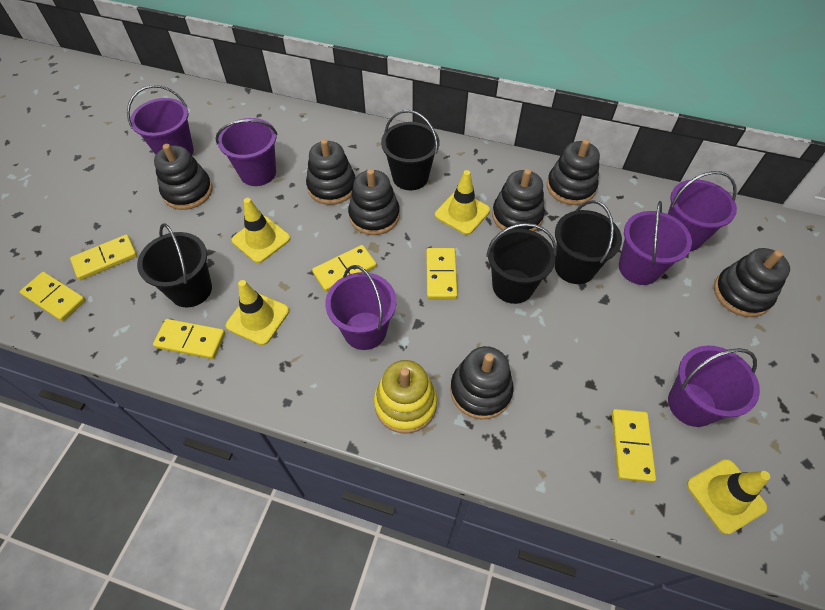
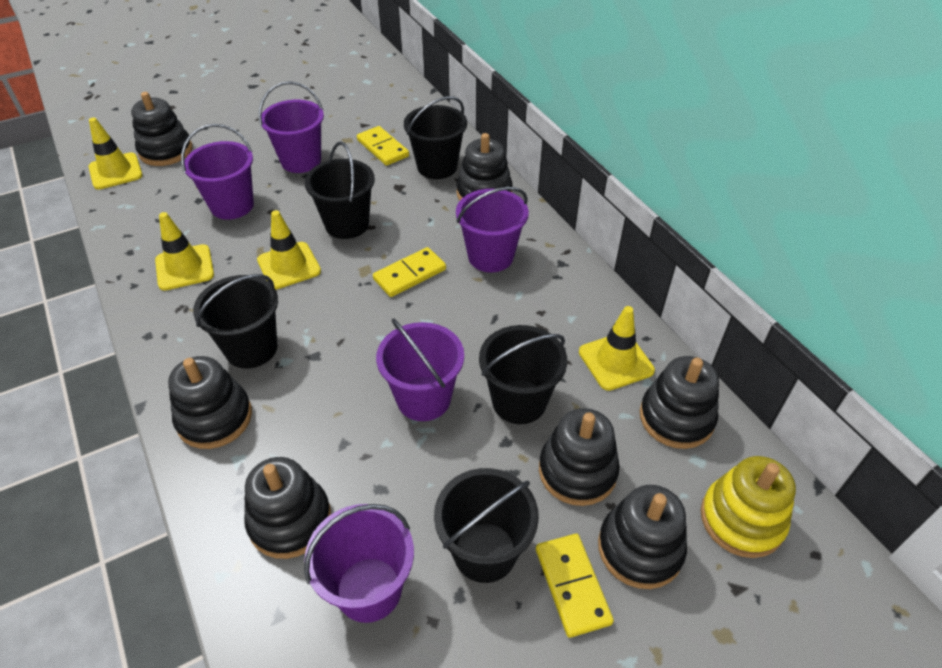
black bucket: 4 -> 5
purple bucket: 6 -> 5
yellow domino: 6 -> 3

